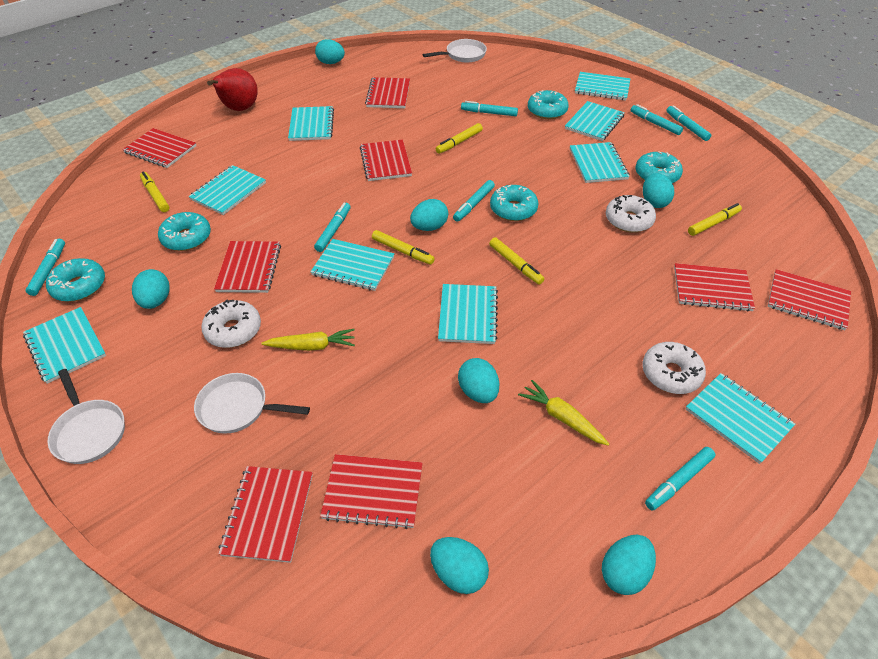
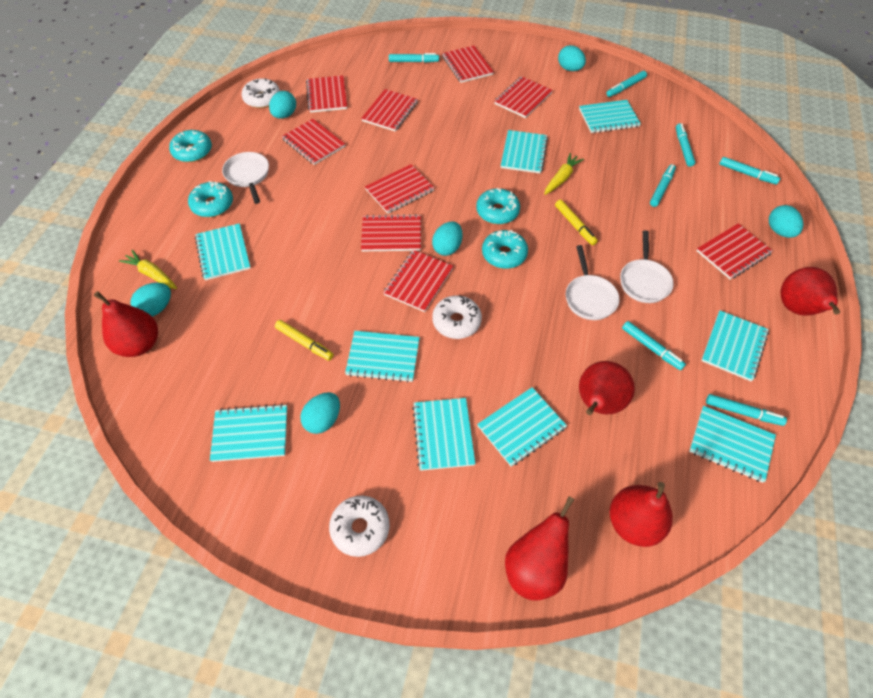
red notebook: 8 -> 9
red pear: 1 -> 5
turquoise donut: 5 -> 4
turquoise egg: 7 -> 6
yellow marker: 5 -> 2

